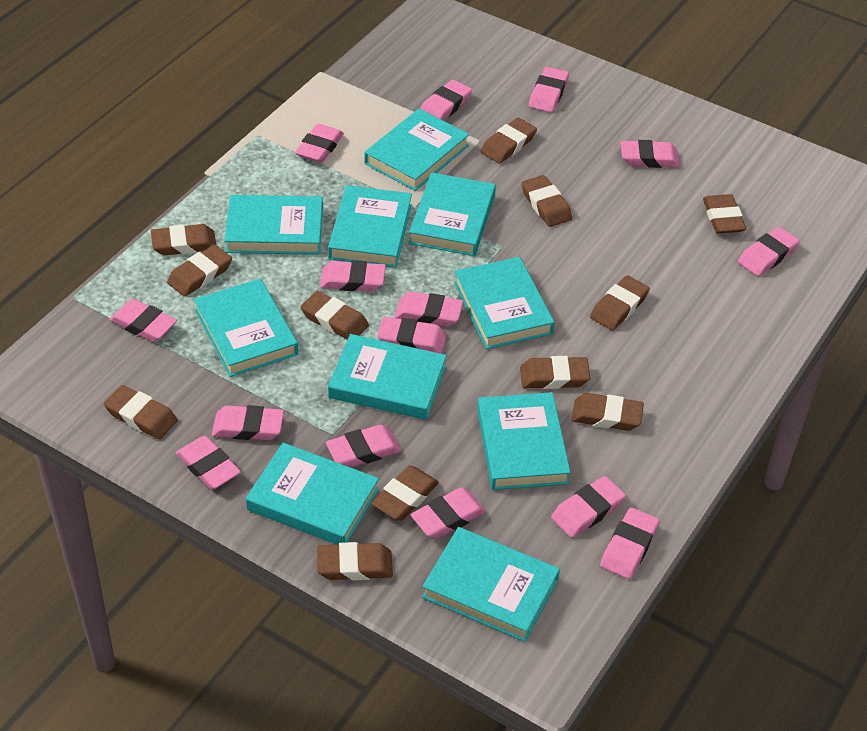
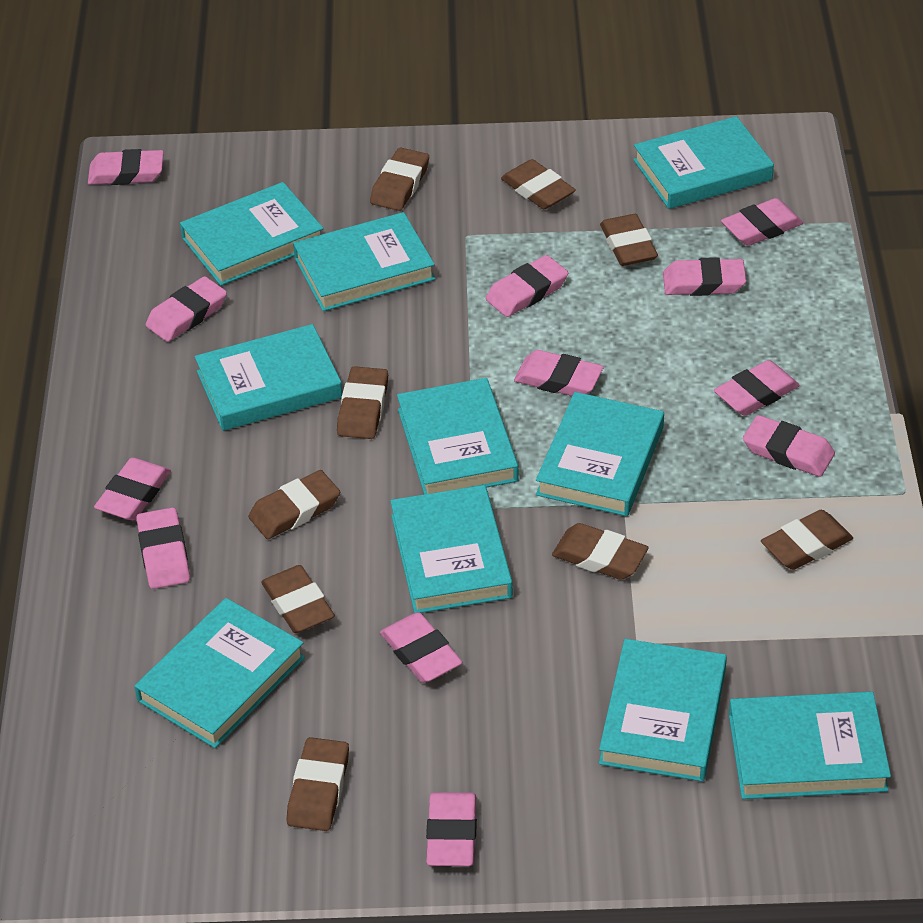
brown eraser: 12 -> 9
pink eraser: 15 -> 12

